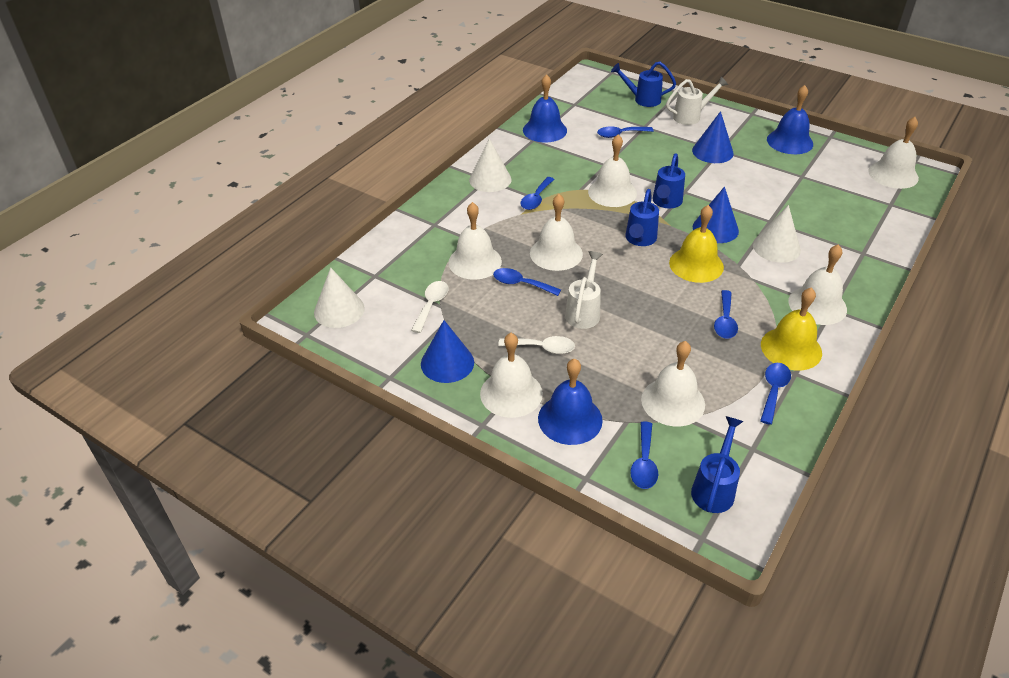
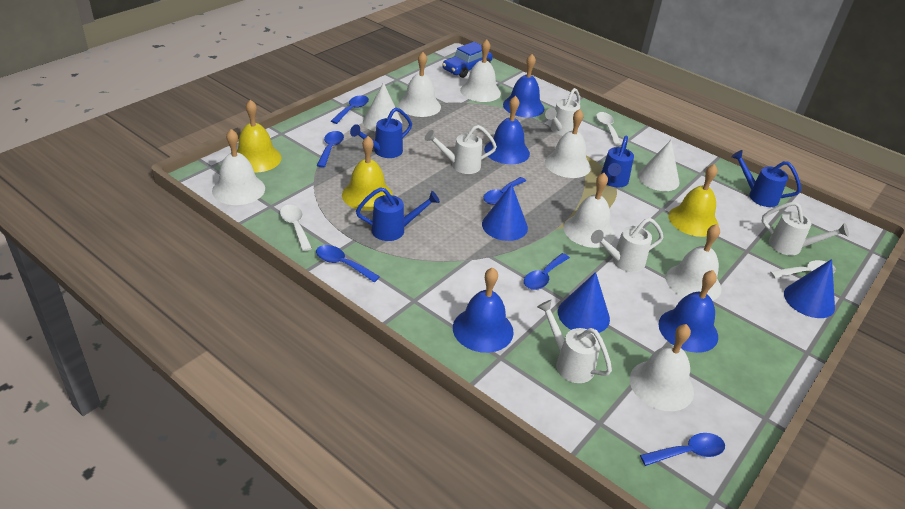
blue bell: 3 -> 4
blue car: 0 -> 1
white cone: 3 -> 2
white spoon: 2 -> 3
white watering can: 2 -> 5
yellow bell: 2 -> 3

